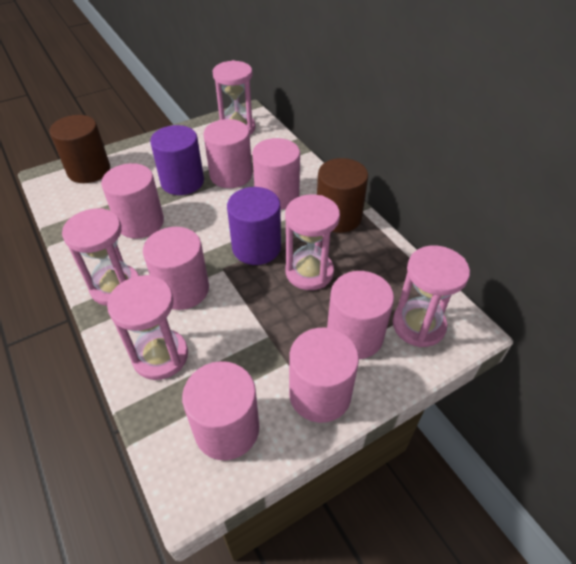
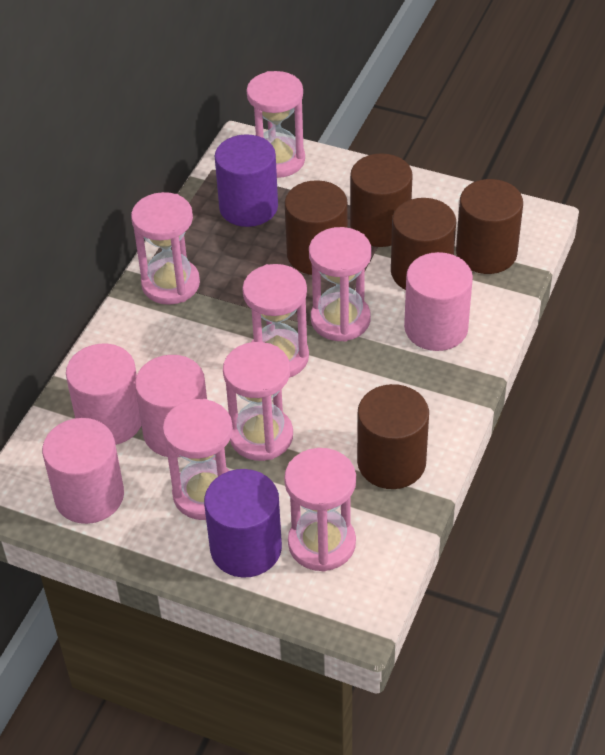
brown cylinder: 2 -> 5
pink cylinder: 7 -> 4
pink hourglass: 5 -> 7

